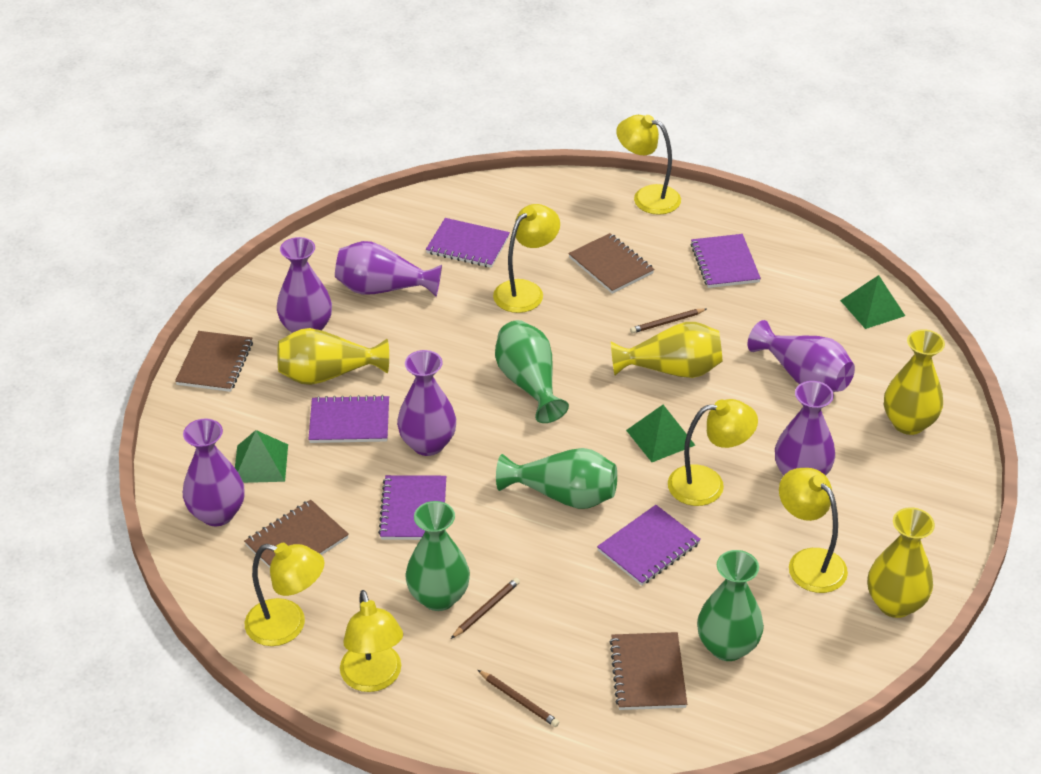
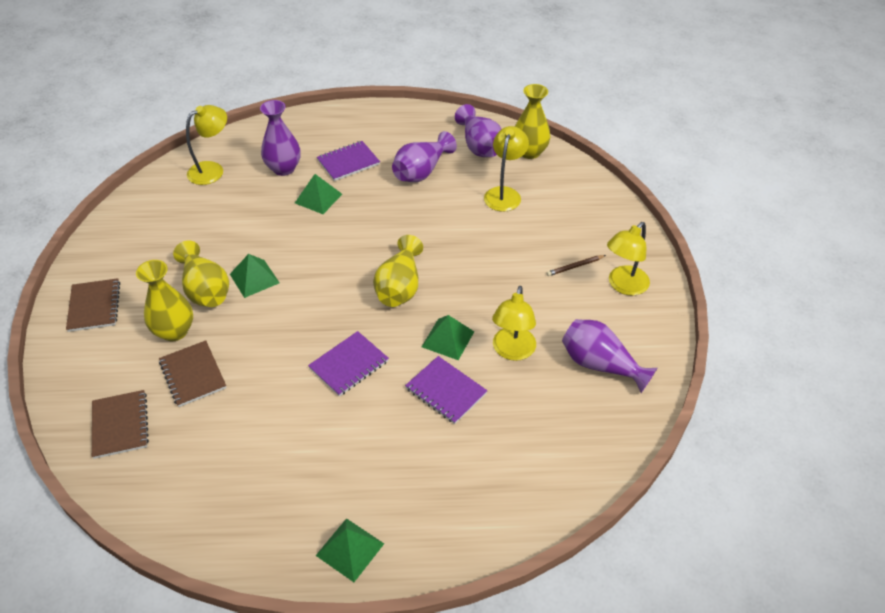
brown notebook: 4 -> 3
brown pencil: 3 -> 1
green pyramid: 3 -> 4
green vase: 4 -> 0
purple notebook: 5 -> 3
purple vase: 6 -> 4
yellow lamp: 6 -> 4

